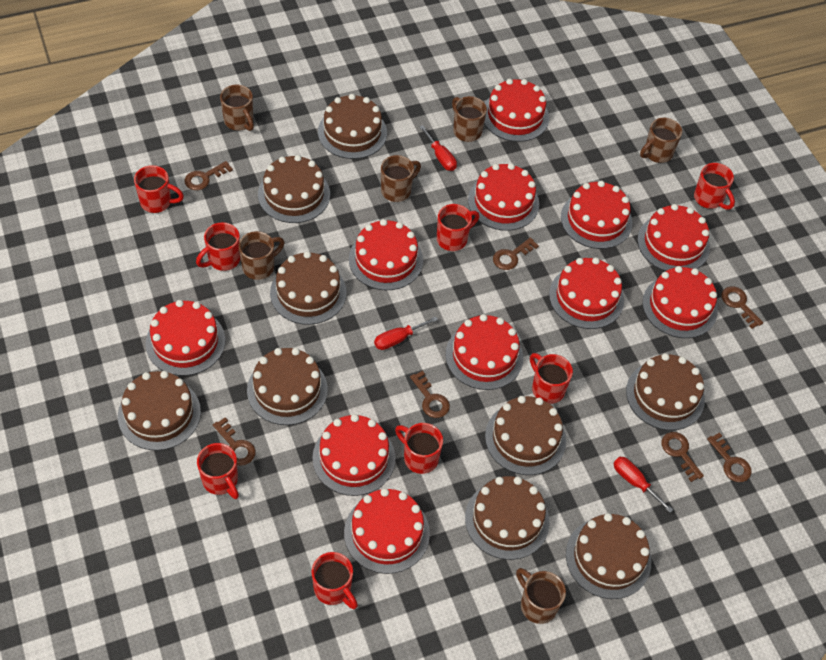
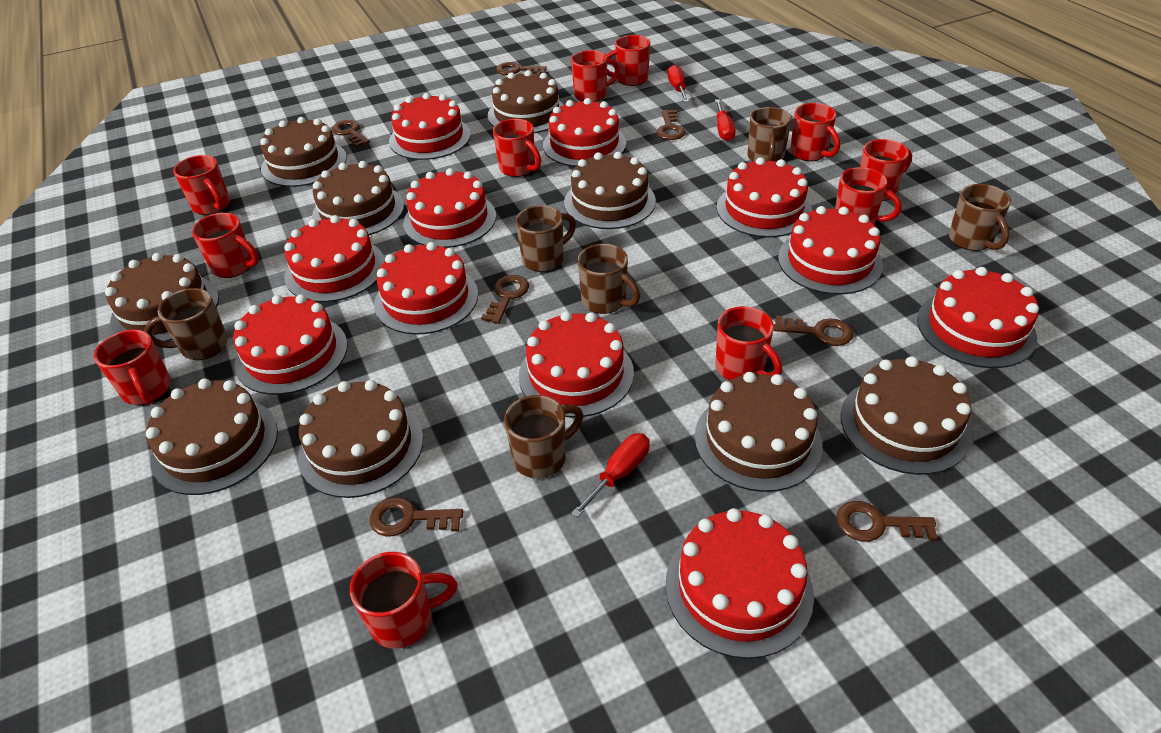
red mug: 8 -> 11

